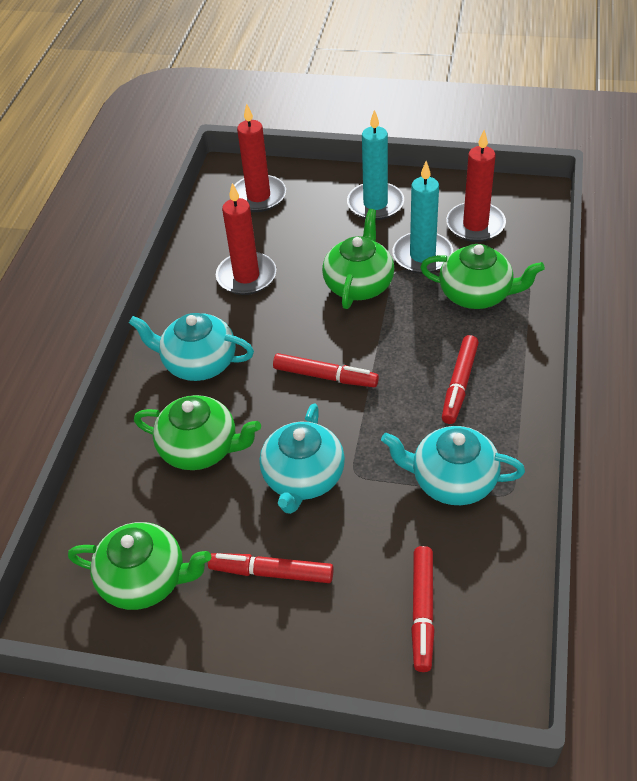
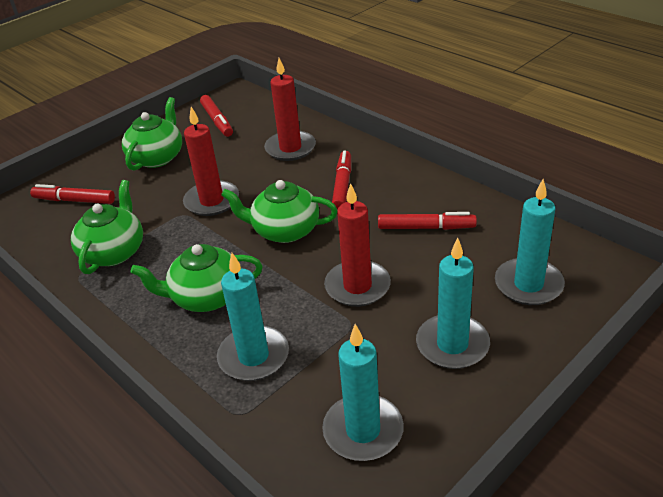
turquoise candle: 2 -> 4
turquoise teapot: 3 -> 0

